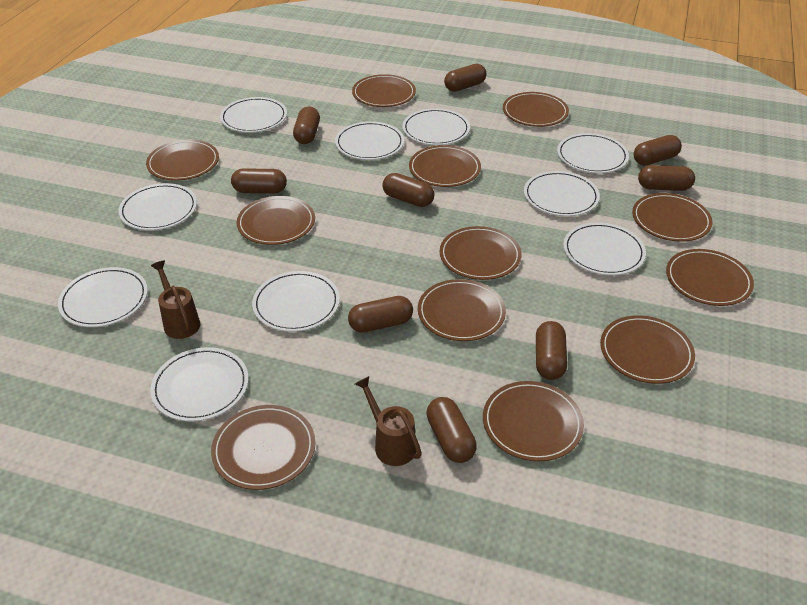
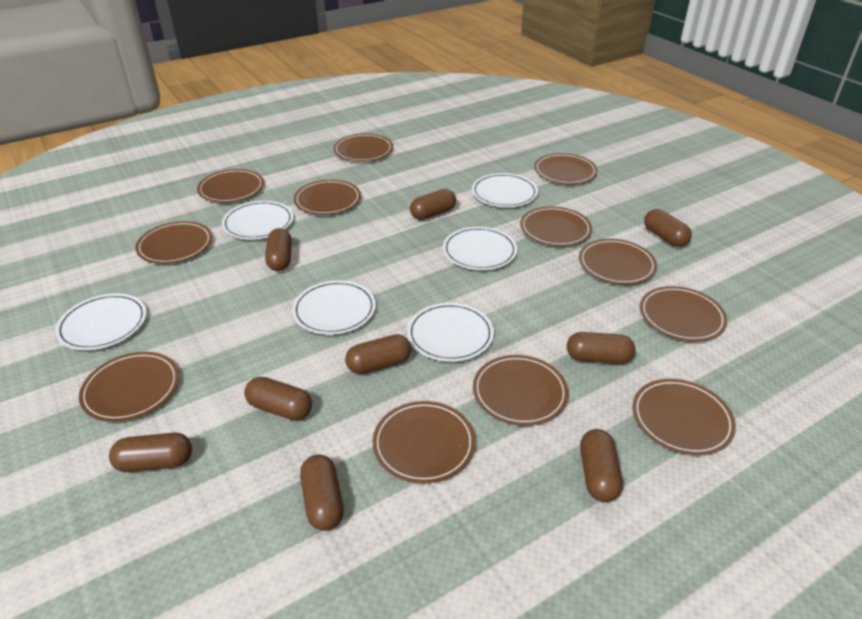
brown watering can: 2 -> 0
white plate: 10 -> 6

